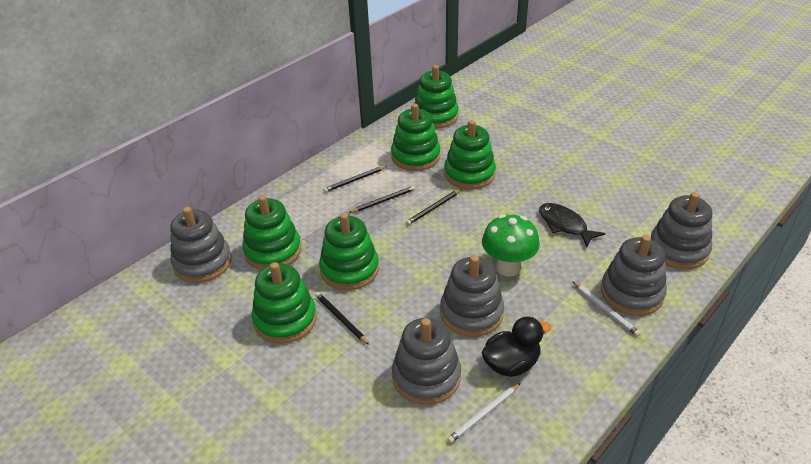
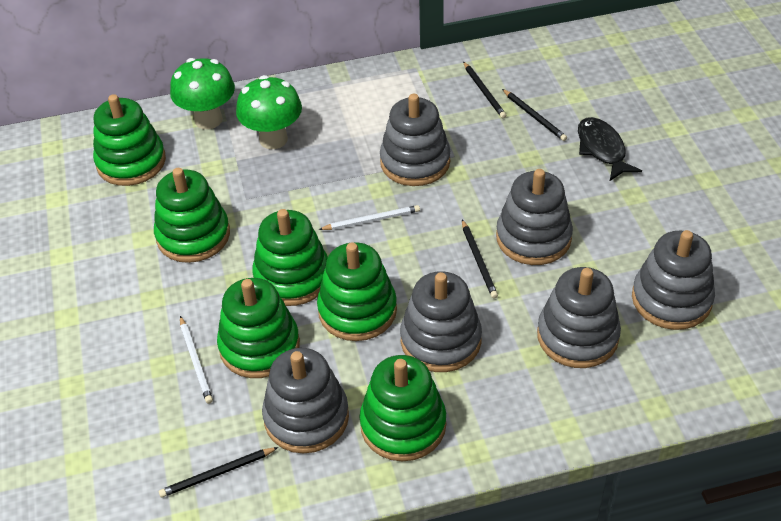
black duck: 1 -> 0
green mushroom: 1 -> 2
grey stacking toy: 5 -> 6

